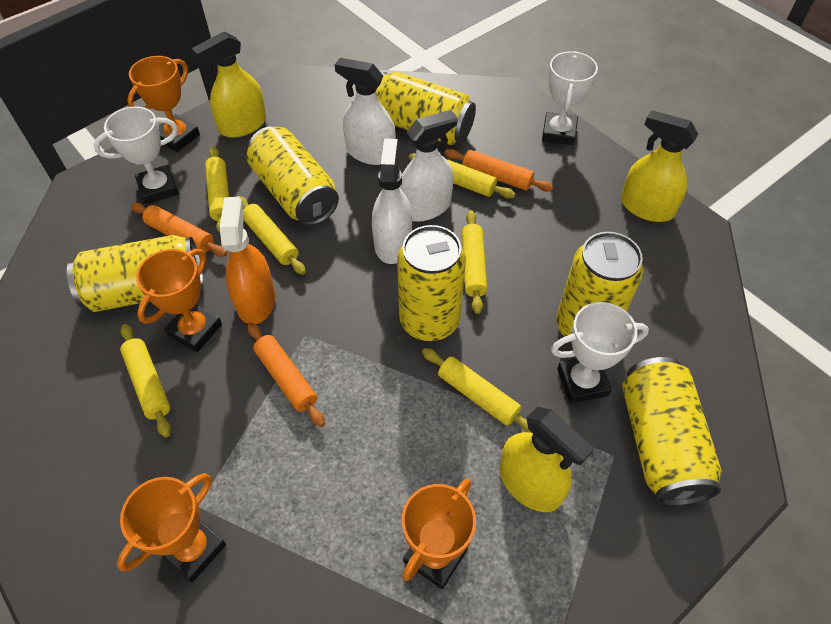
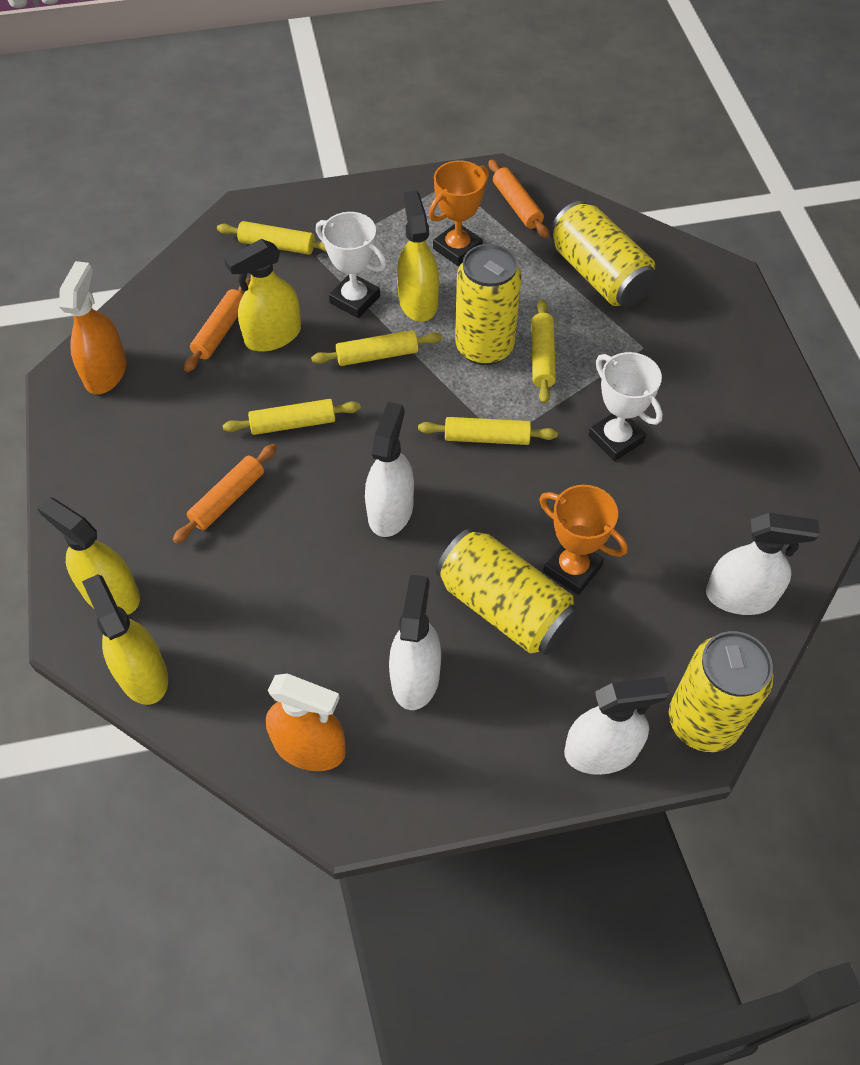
orange spray bottle: 1 -> 2
orange trophy: 4 -> 2
white spray bottle: 3 -> 4
white trophy: 3 -> 2
yellow can: 6 -> 4
yellow rolling pin: 6 -> 5
yellow spray bottle: 3 -> 4

